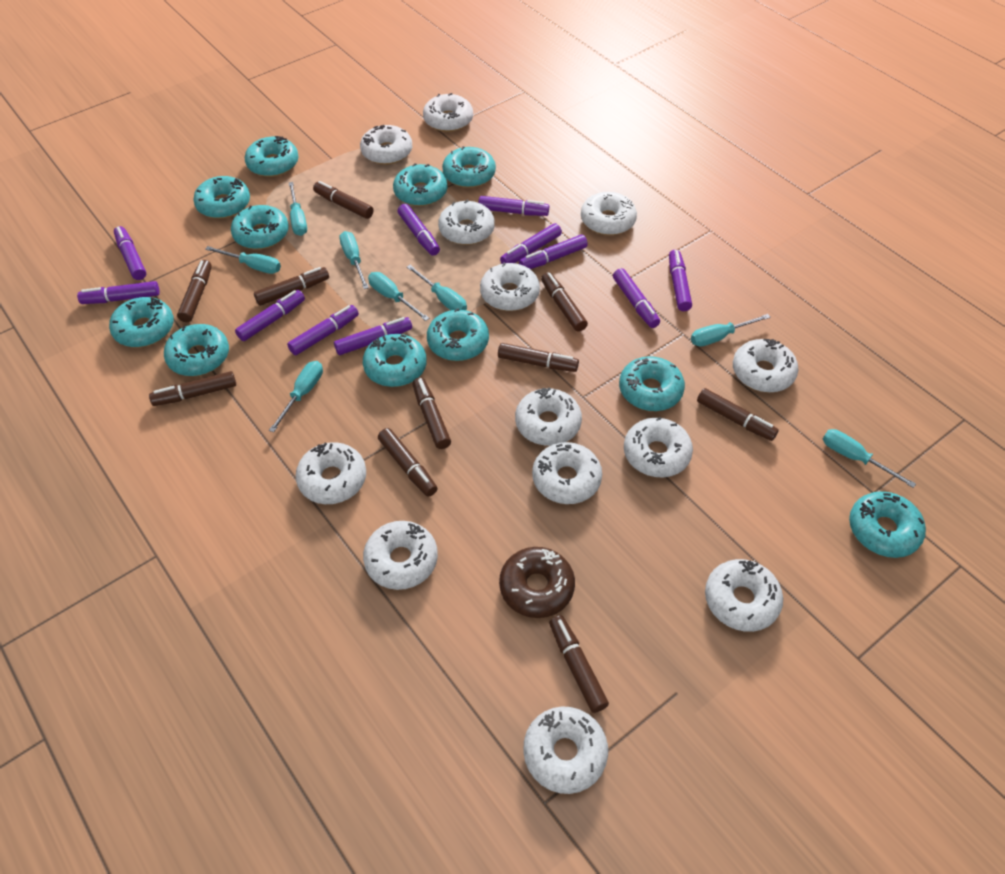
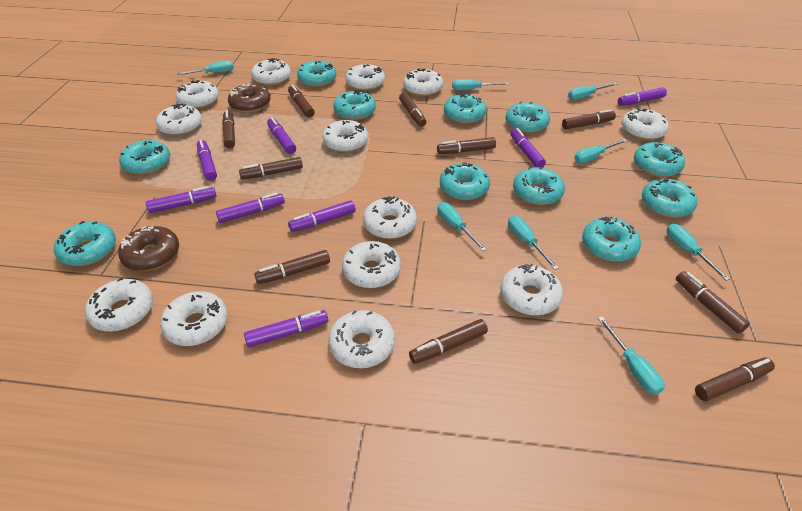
brown donut: 1 -> 2
purple marker: 11 -> 8

